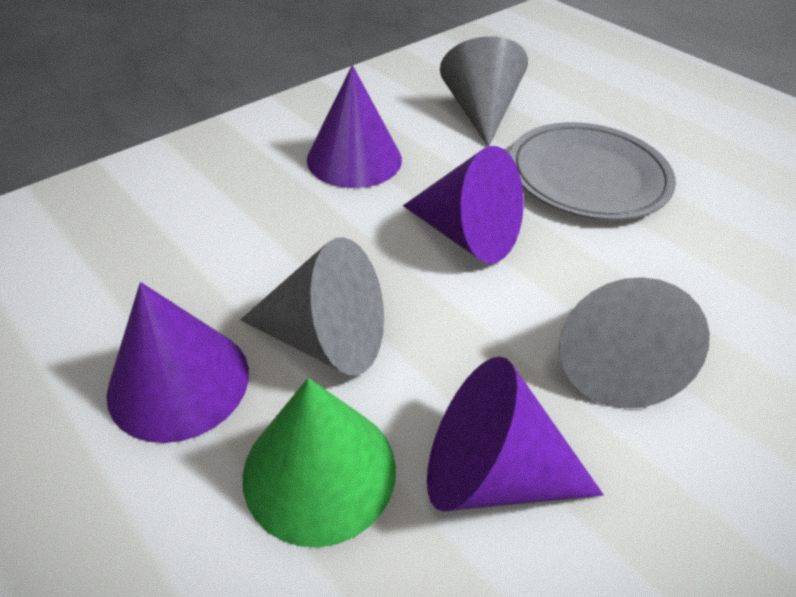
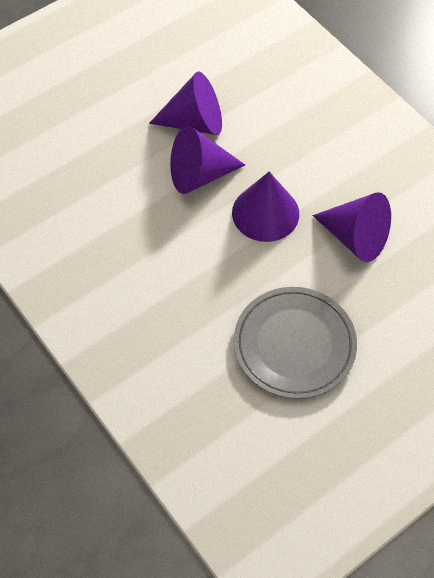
green cone: 1 -> 0
grey cone: 3 -> 0

